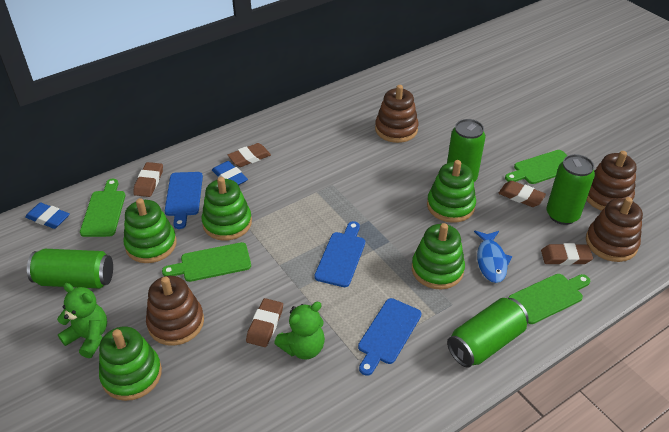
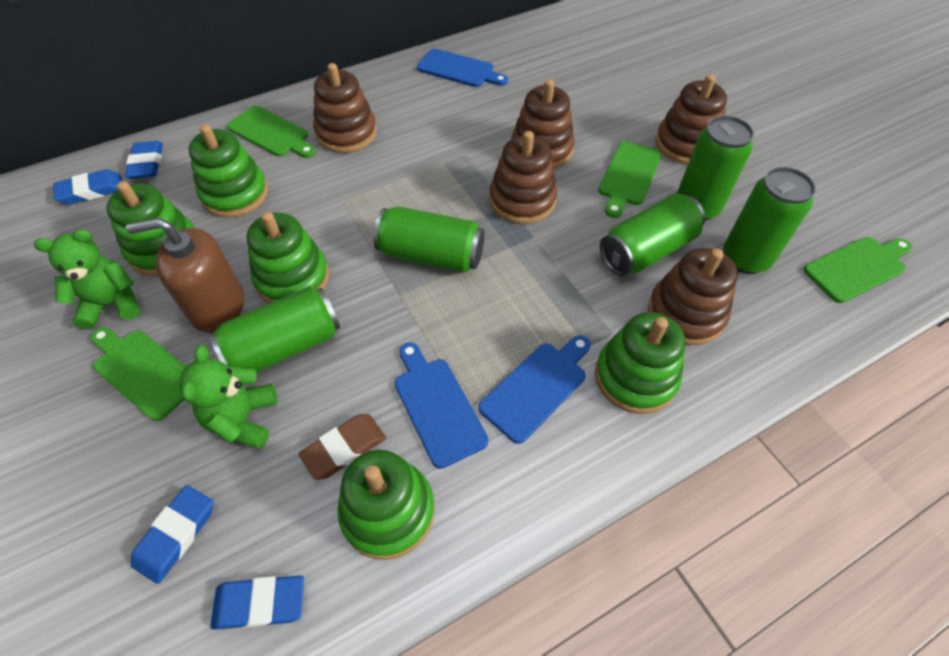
blue eraser: 2 -> 4
blue fish: 1 -> 0
brown eraser: 5 -> 1
brown soap dispenser: 0 -> 1
brown stacking toy: 4 -> 5
green can: 4 -> 5

